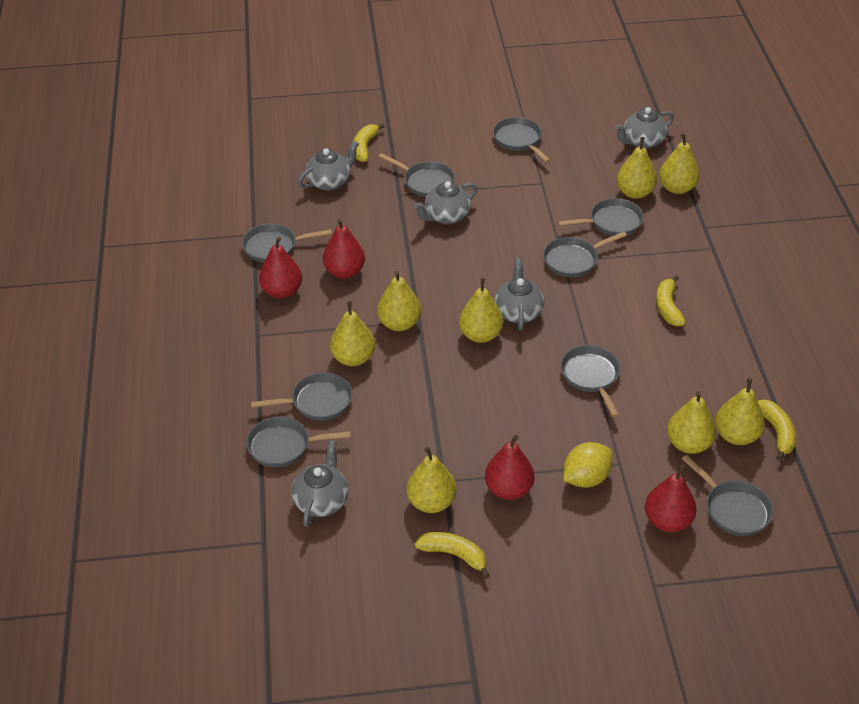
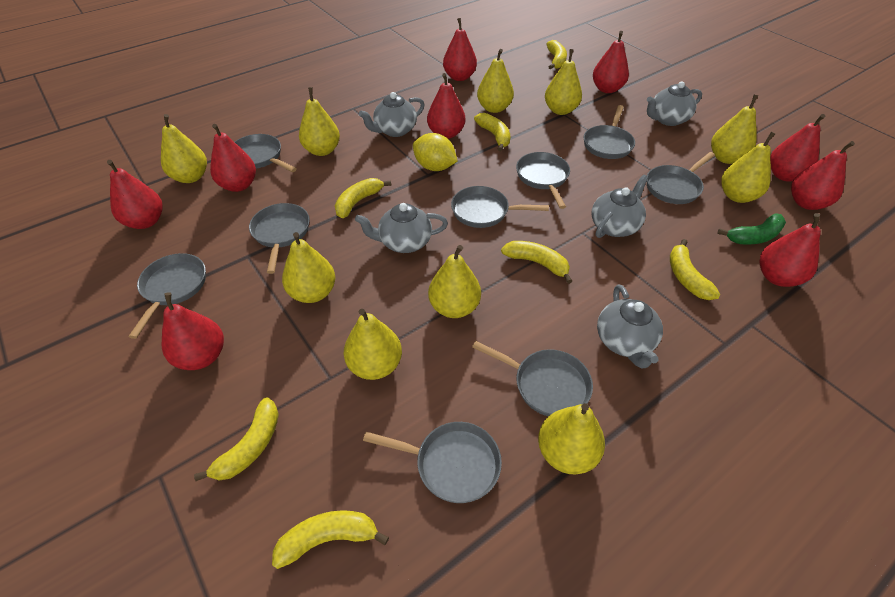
green banana: 0 -> 1
red pear: 4 -> 9
yellow banana: 4 -> 7
yellow pear: 8 -> 10

